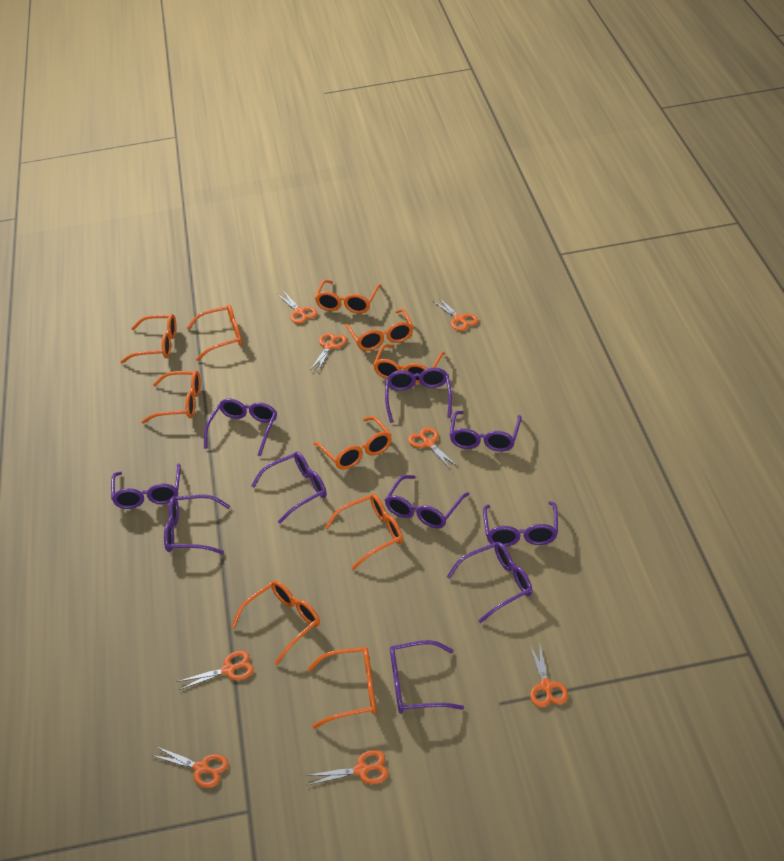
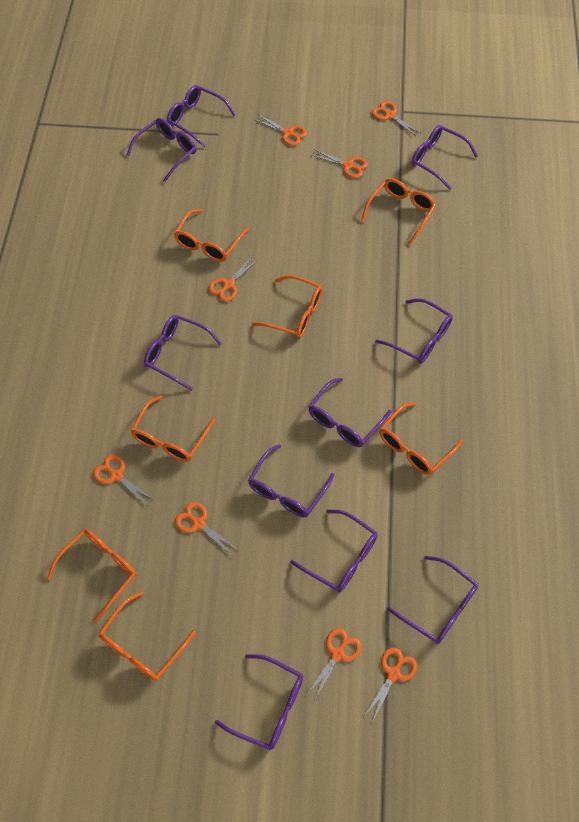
orange glasses: 10 -> 7

